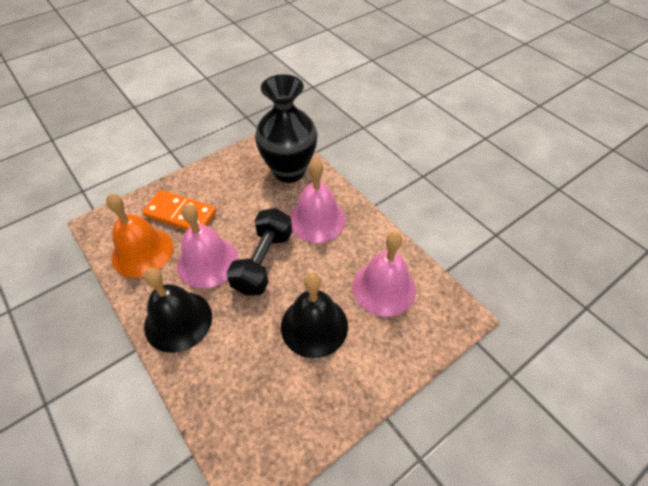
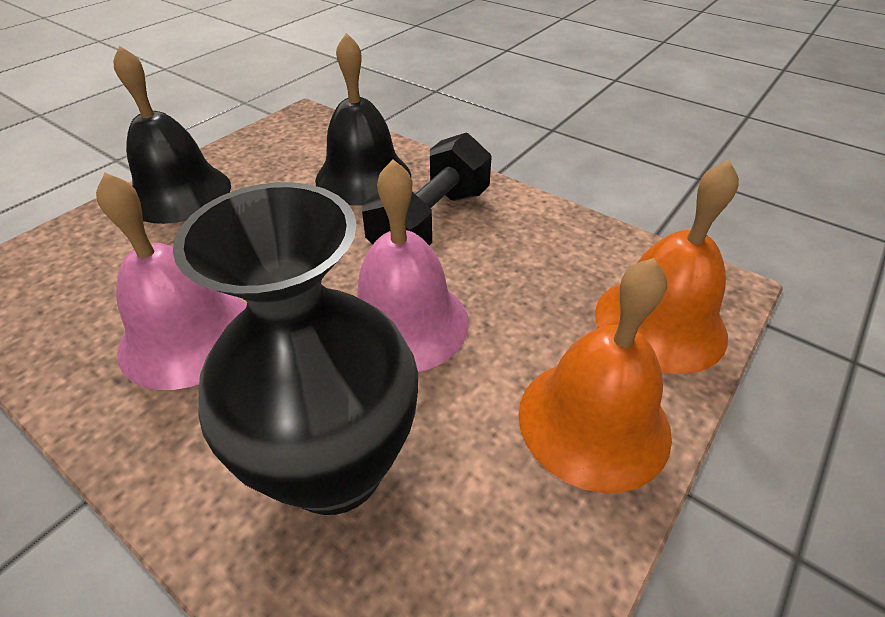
orange bell: 1 -> 2
orange domino: 1 -> 0
pink bell: 3 -> 2

